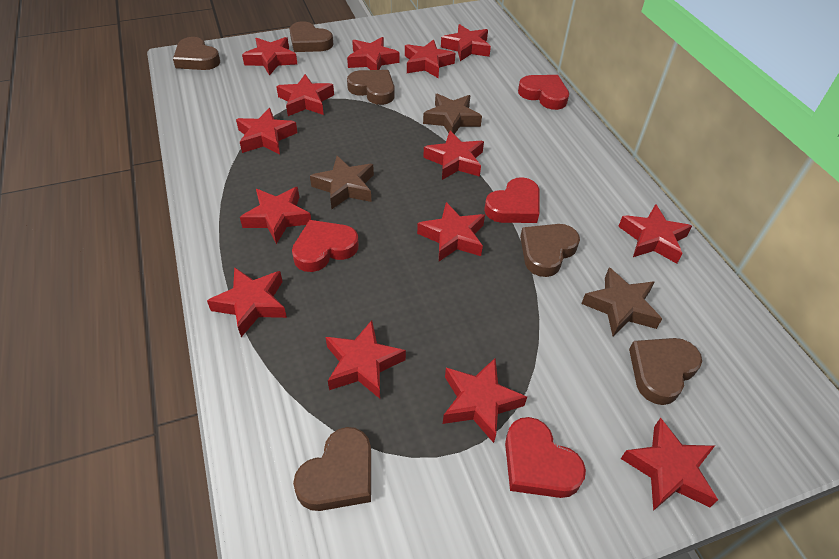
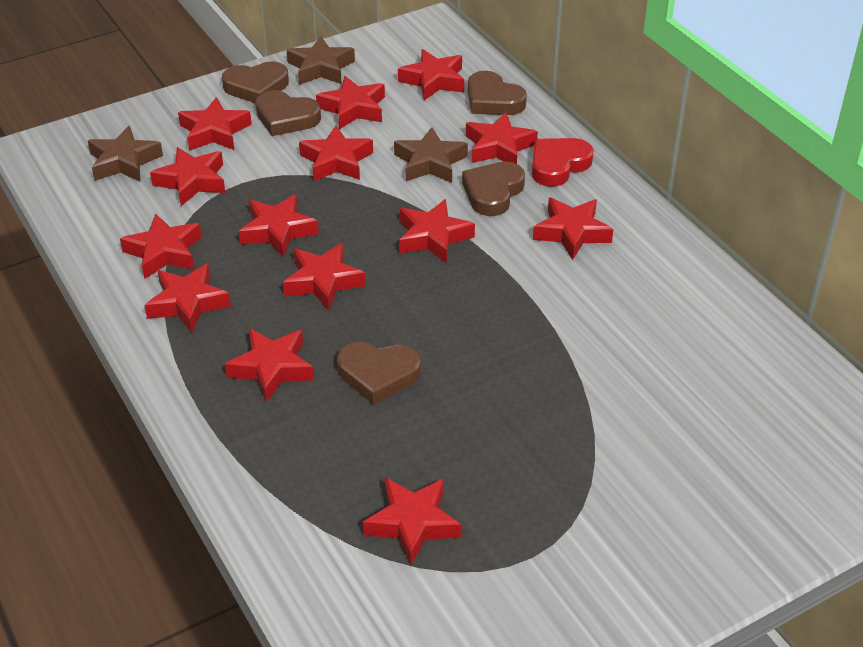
brown heart: 6 -> 5
red heart: 4 -> 1

